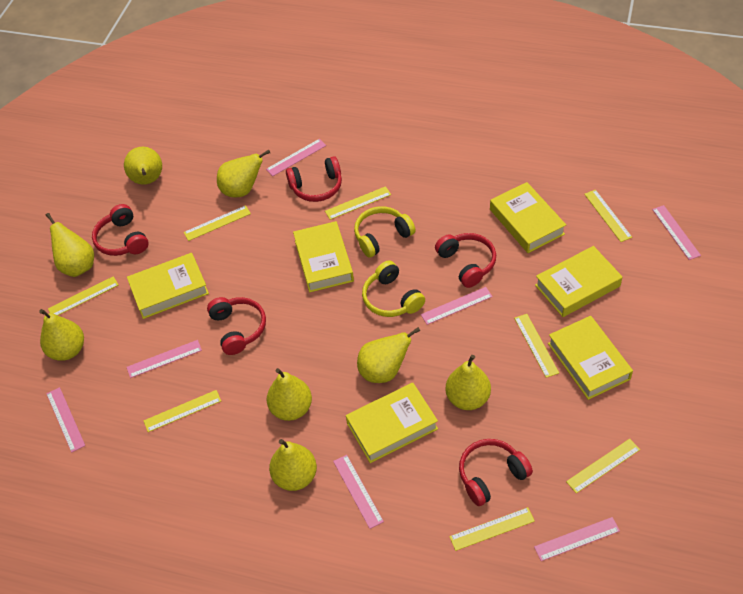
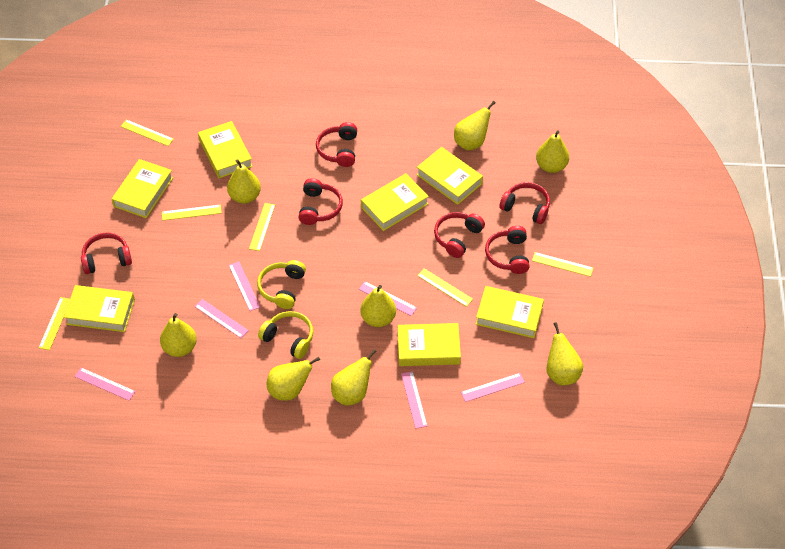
pink ruler: 7 -> 6
red headphones: 5 -> 6
yellow book: 6 -> 7
yellow ruler: 8 -> 6

